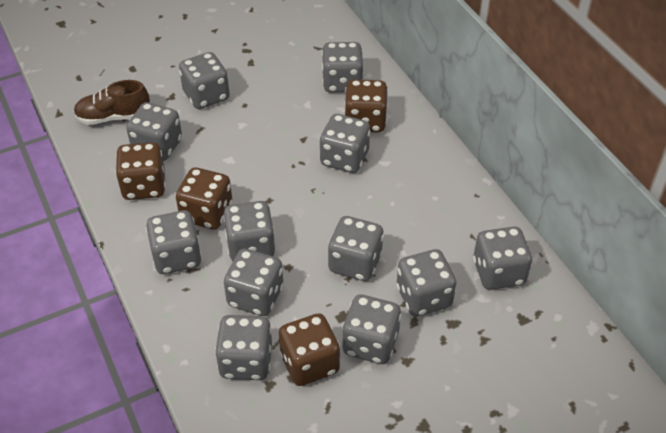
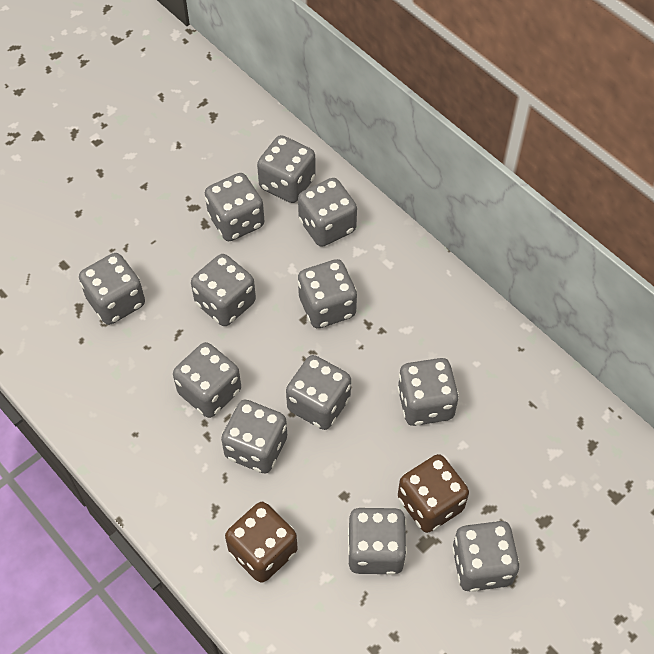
brown dice: 4 -> 2
brown shoe: 1 -> 0

